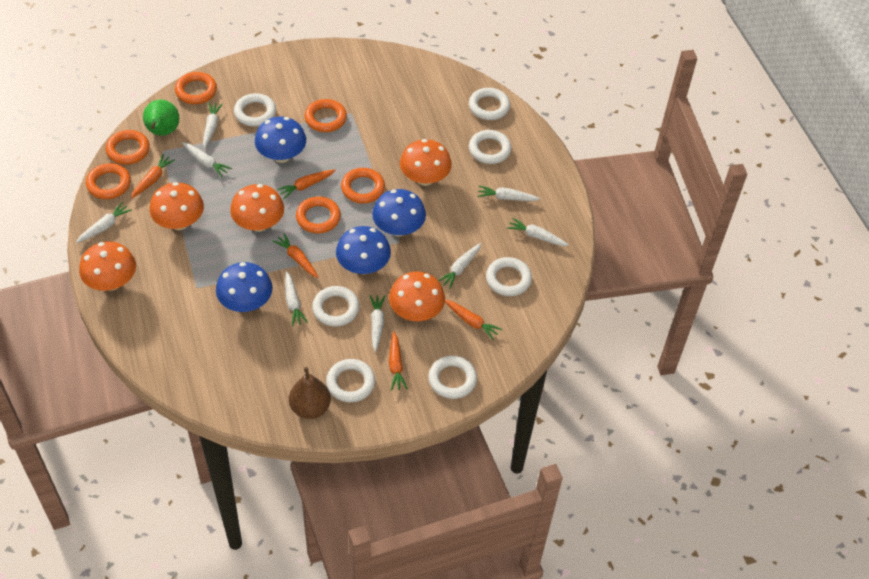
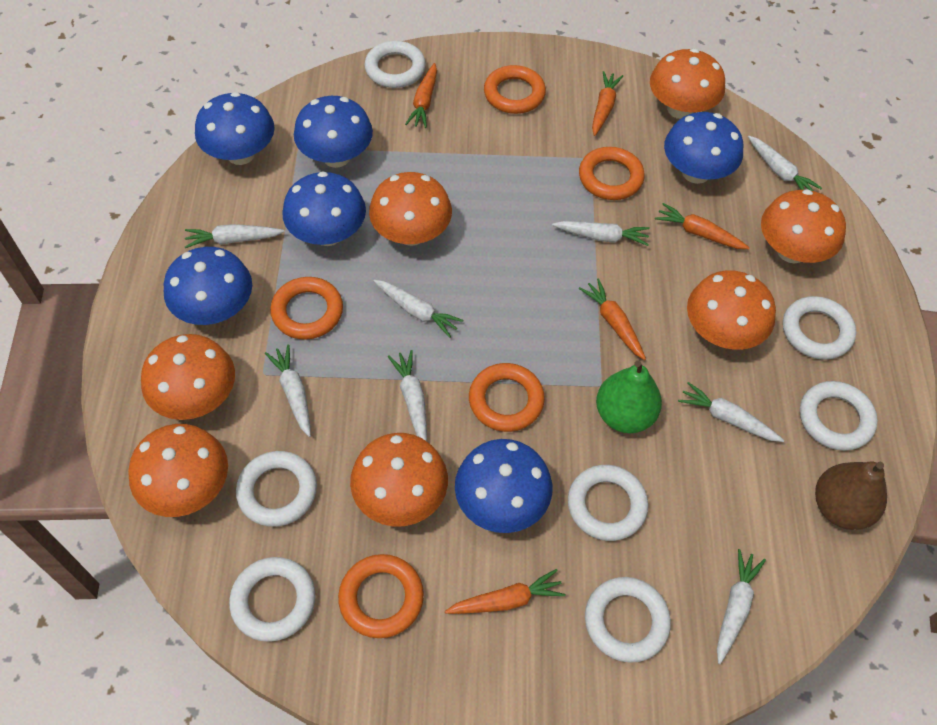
blue mushroom: 4 -> 6
orange mushroom: 5 -> 7
orange ring: 6 -> 5

